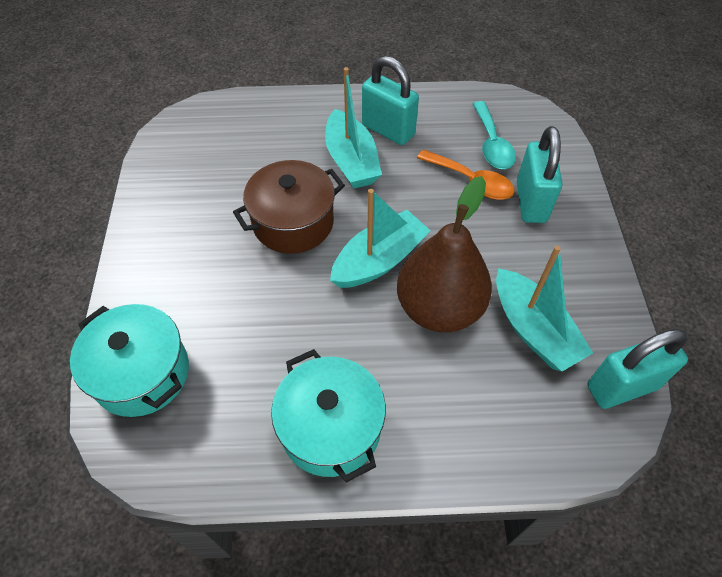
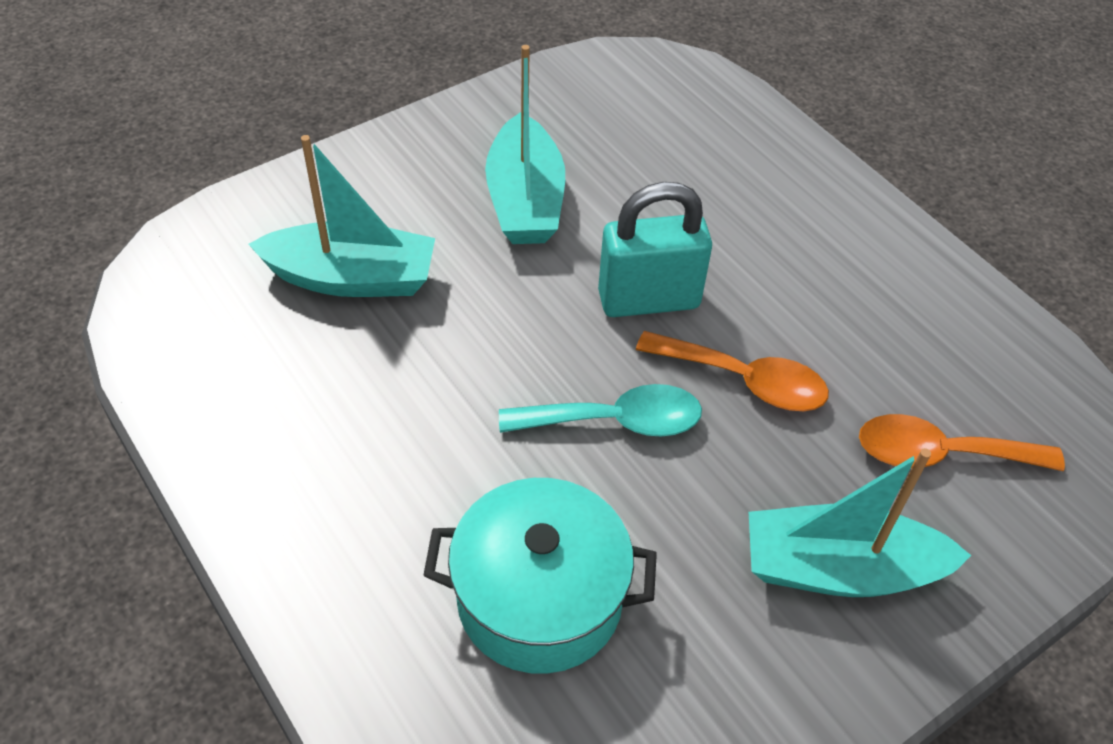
brown pear: 1 -> 0
brown pot: 1 -> 0
orange spoon: 1 -> 2
turquoise padlock: 3 -> 1
turquoise pot: 2 -> 1

